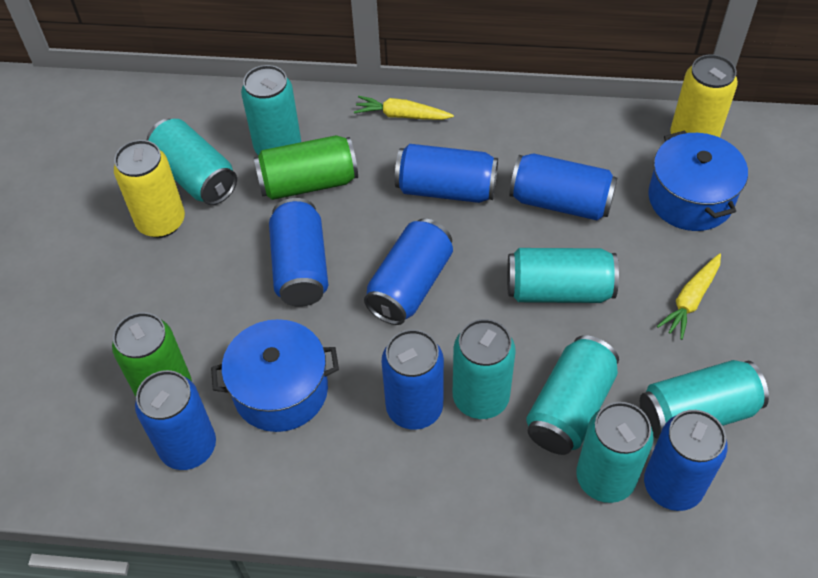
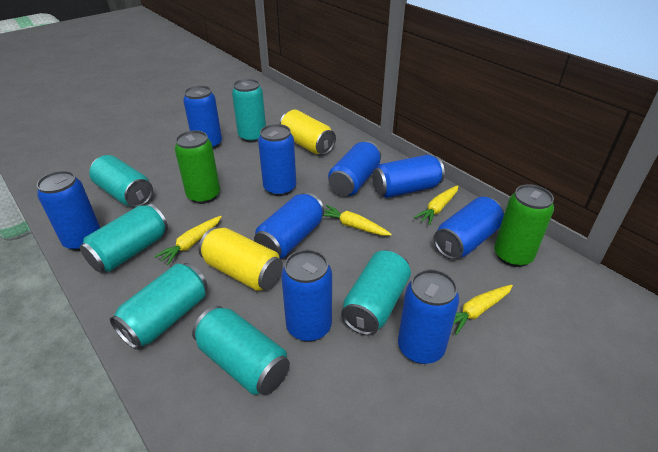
blue can: 7 -> 9
blue pot: 2 -> 0
turquoise can: 7 -> 6
yellow carrot: 2 -> 4

